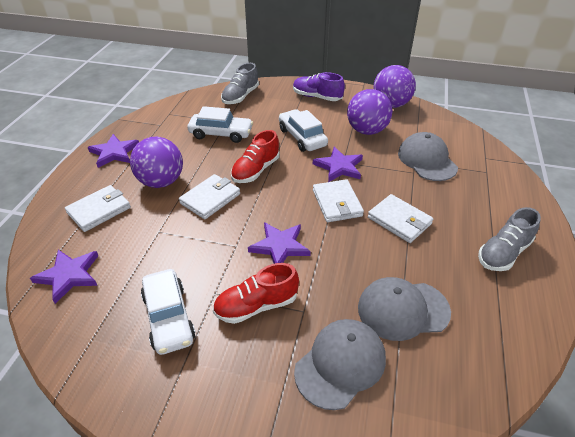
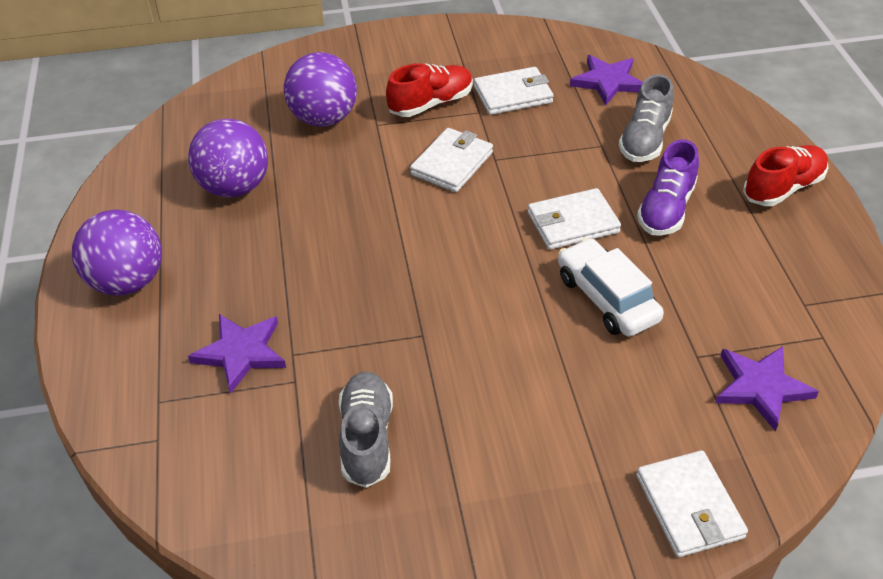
grey cap: 3 -> 0
purple star: 4 -> 3
white car: 3 -> 1

